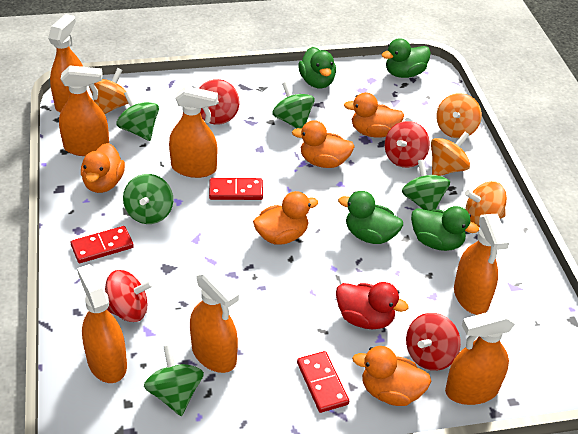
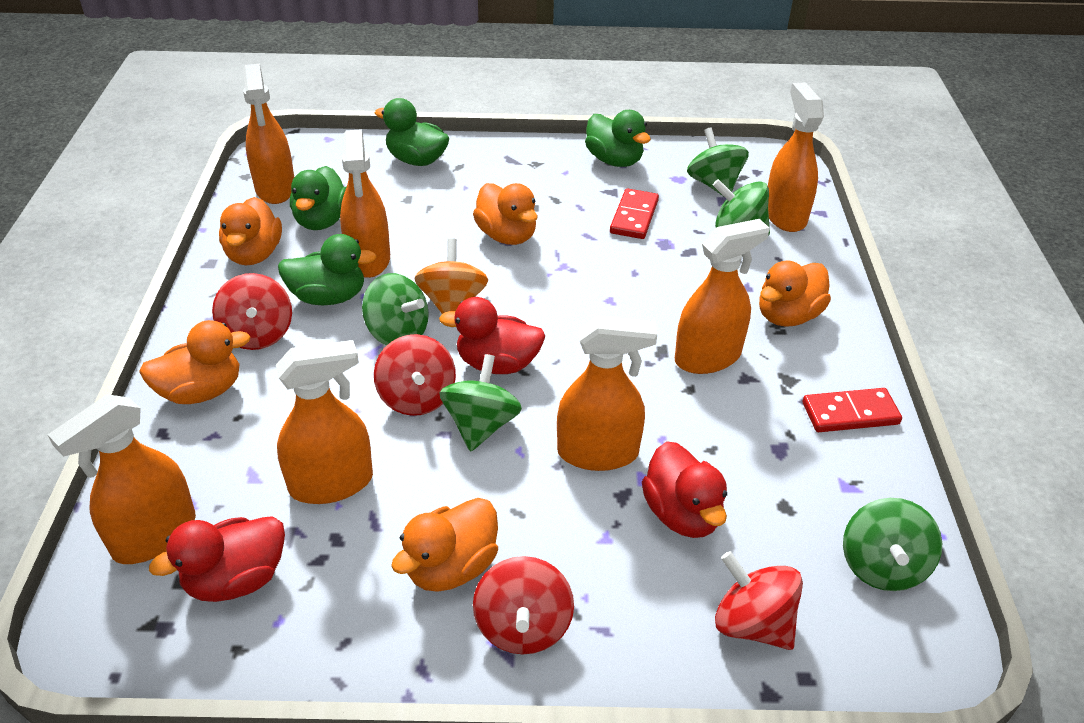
orange spinning top: 4 -> 1
red domino: 3 -> 2
red duck: 1 -> 3

